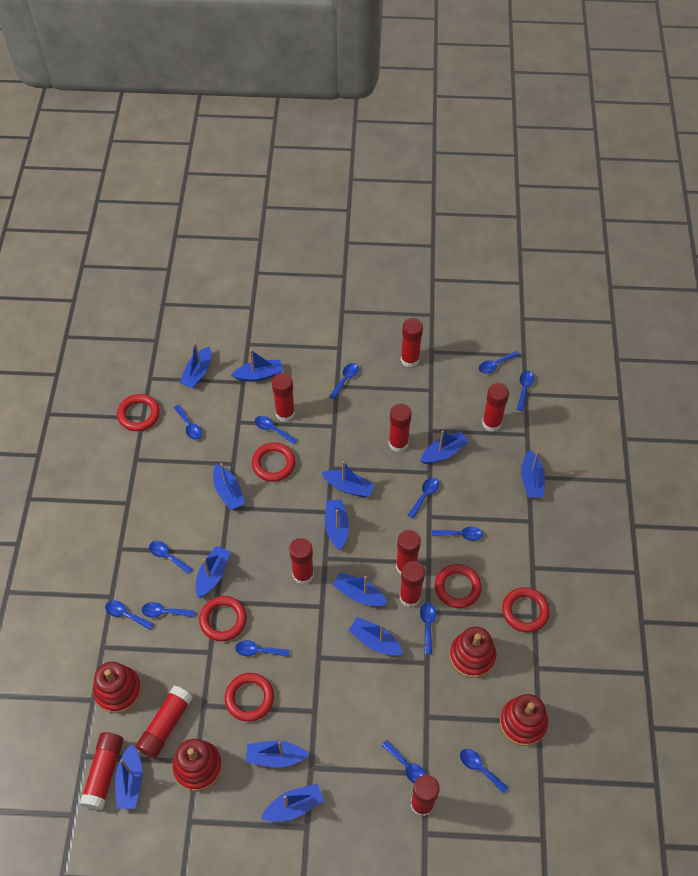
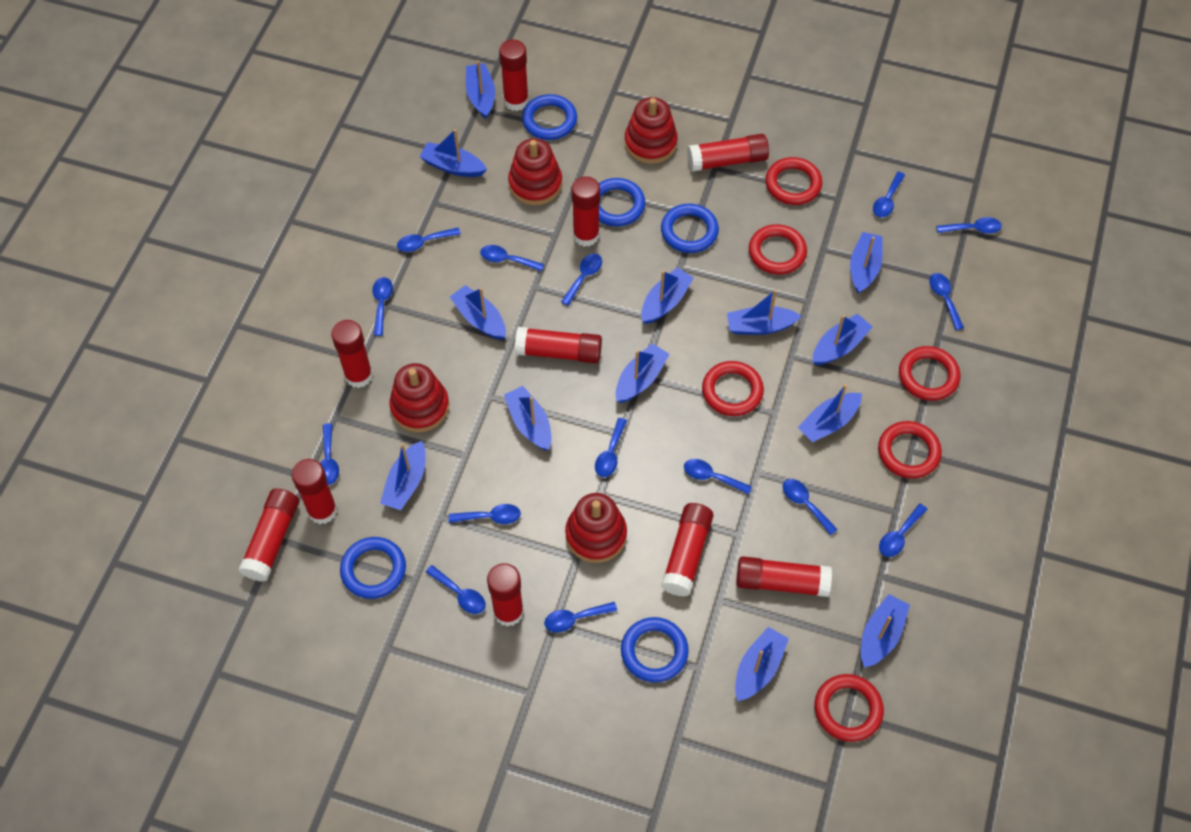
blue ring: 0 -> 5
blue spoon: 14 -> 15

